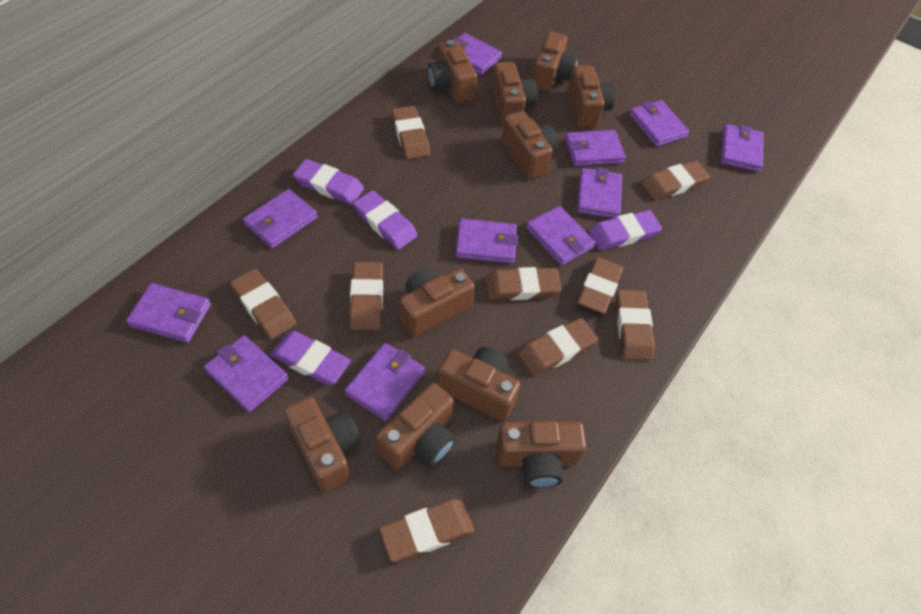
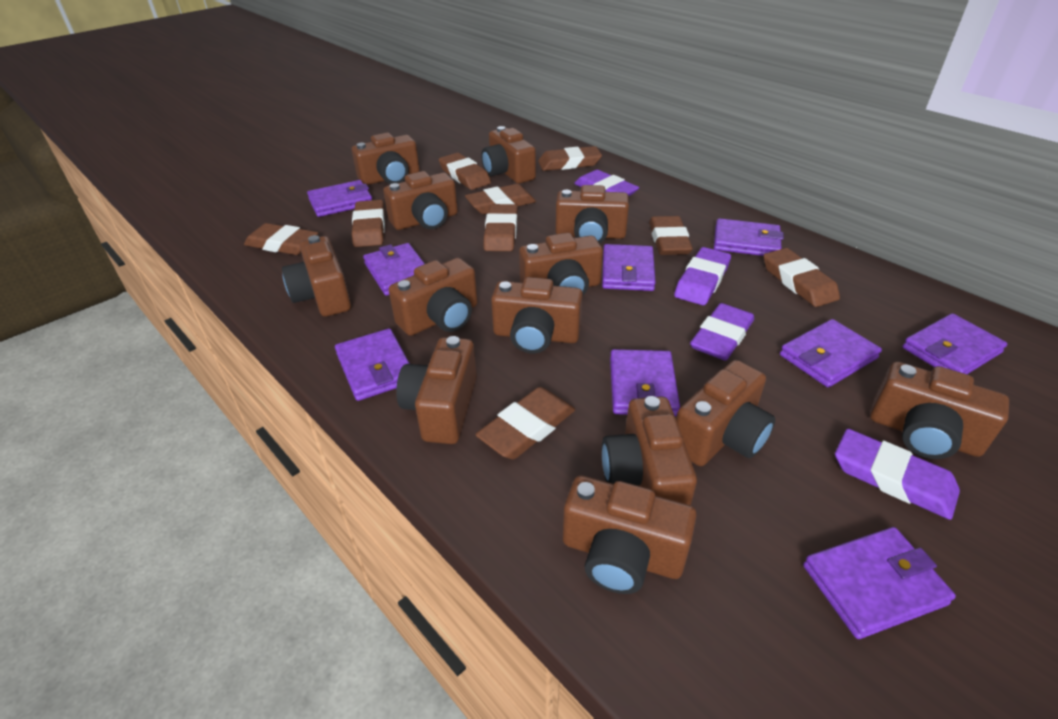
brown camera: 10 -> 13
purple wallet: 11 -> 9

